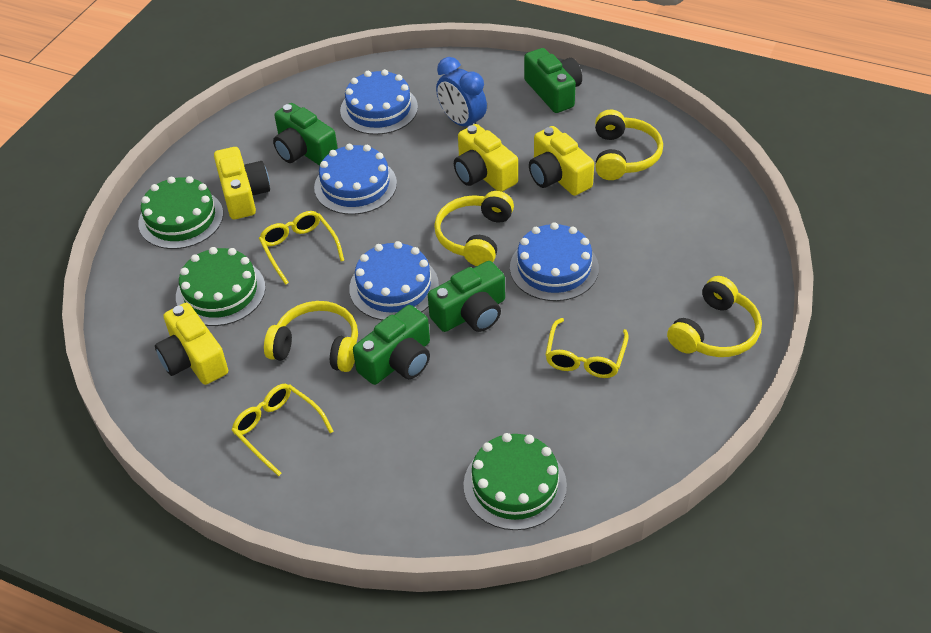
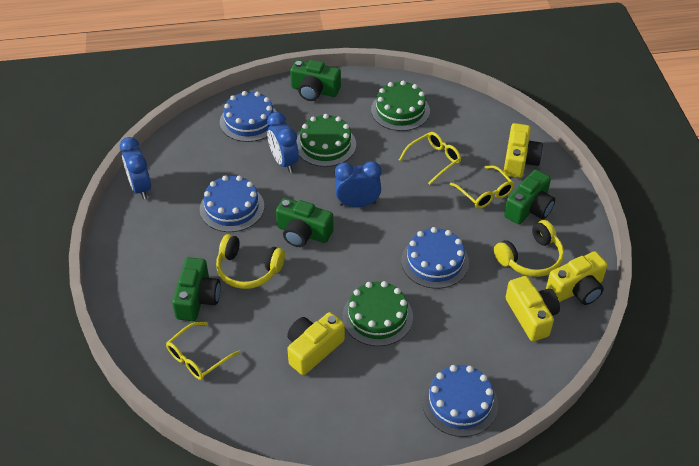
blue clock: 1 -> 3
yellow headphones: 4 -> 2

